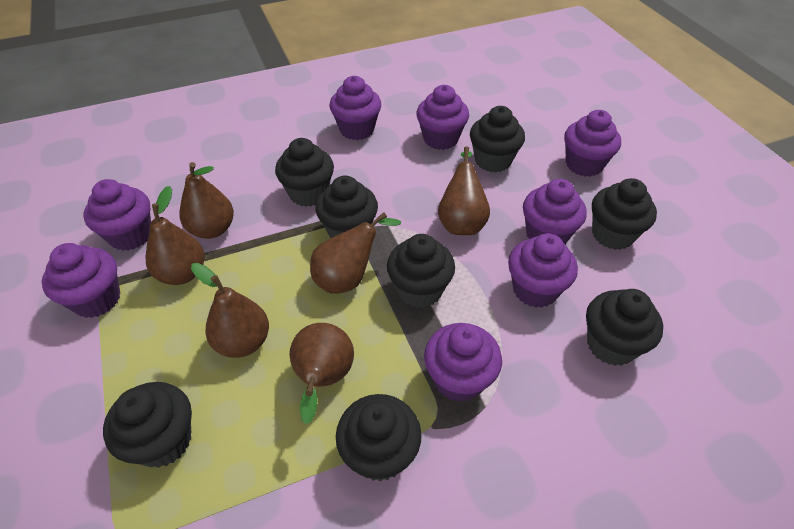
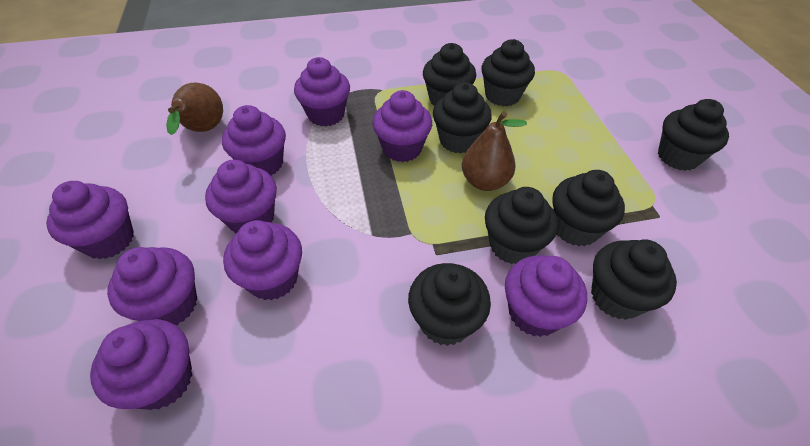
brown pear: 6 -> 2
purple cupcake: 8 -> 9

